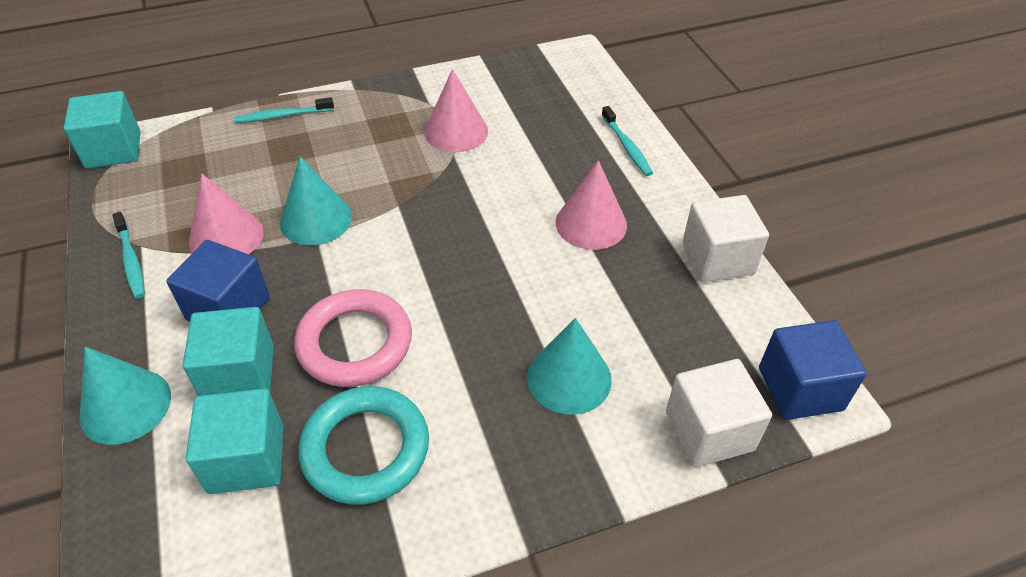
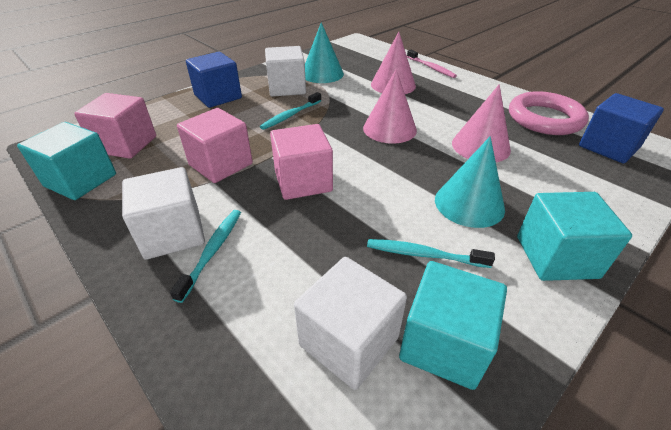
pink cube: 0 -> 3
pink toothbrush: 0 -> 1
turquoise cone: 3 -> 2
turquoise ring: 1 -> 0
white cube: 2 -> 3

